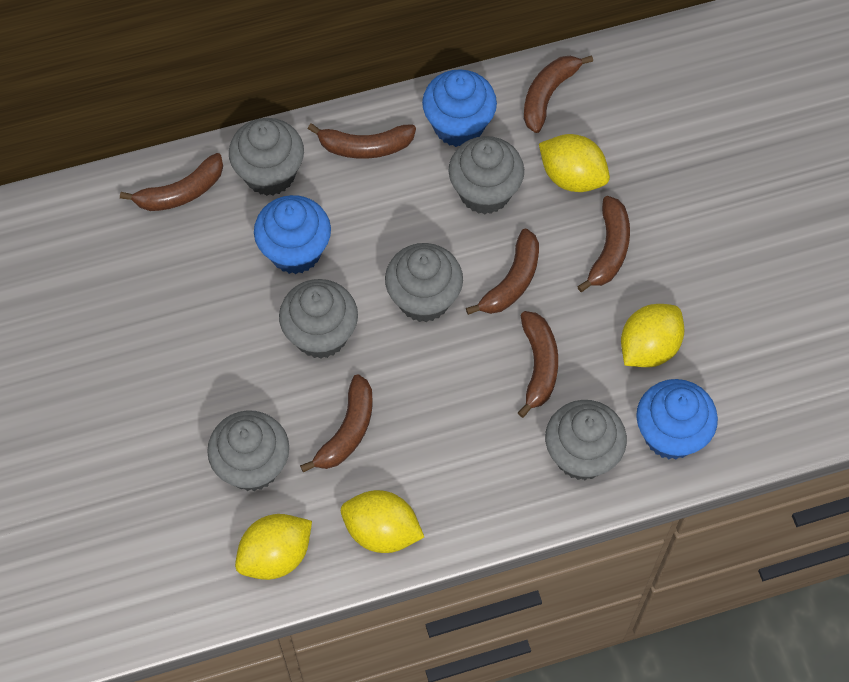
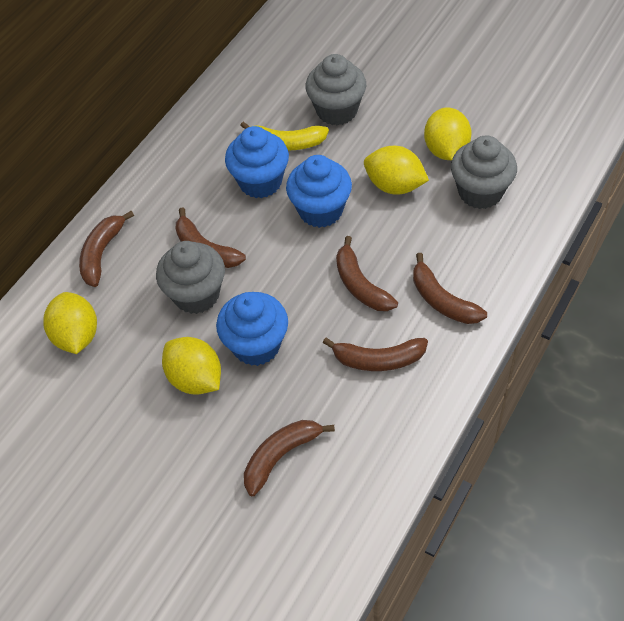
brown banana: 7 -> 6
grey cupcake: 6 -> 3
yellow banana: 0 -> 1

